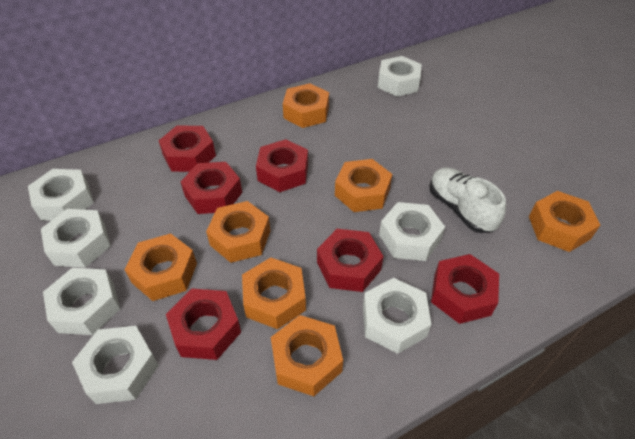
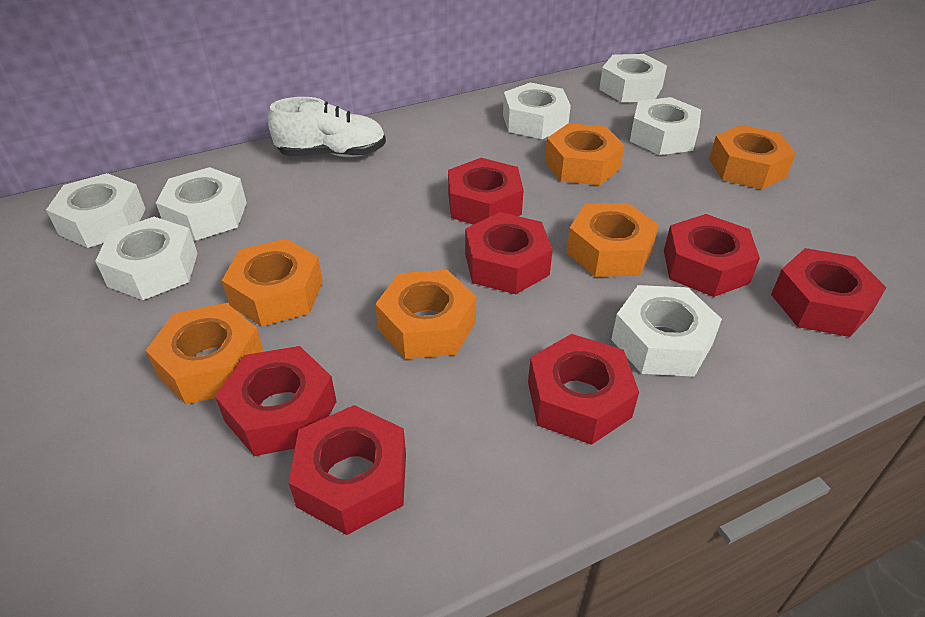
orange nut: 7 -> 6
red nut: 6 -> 7

